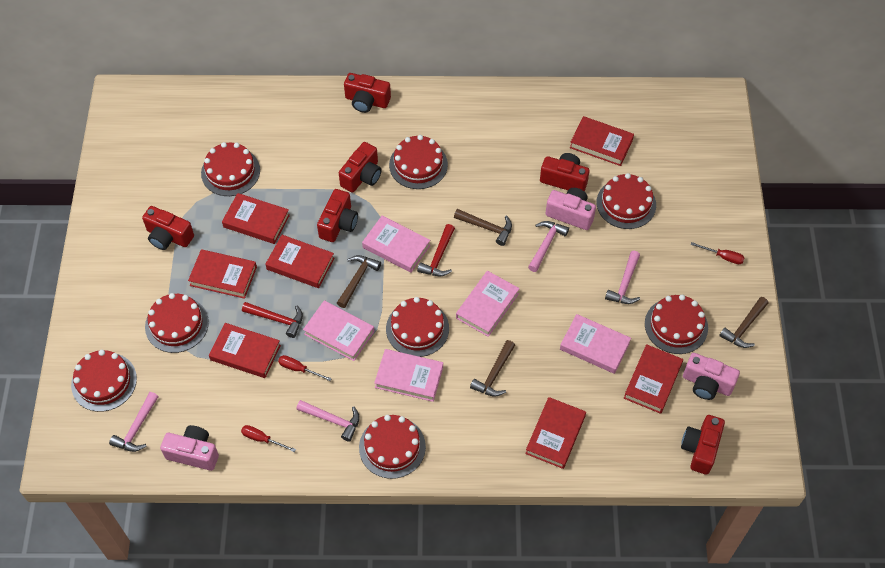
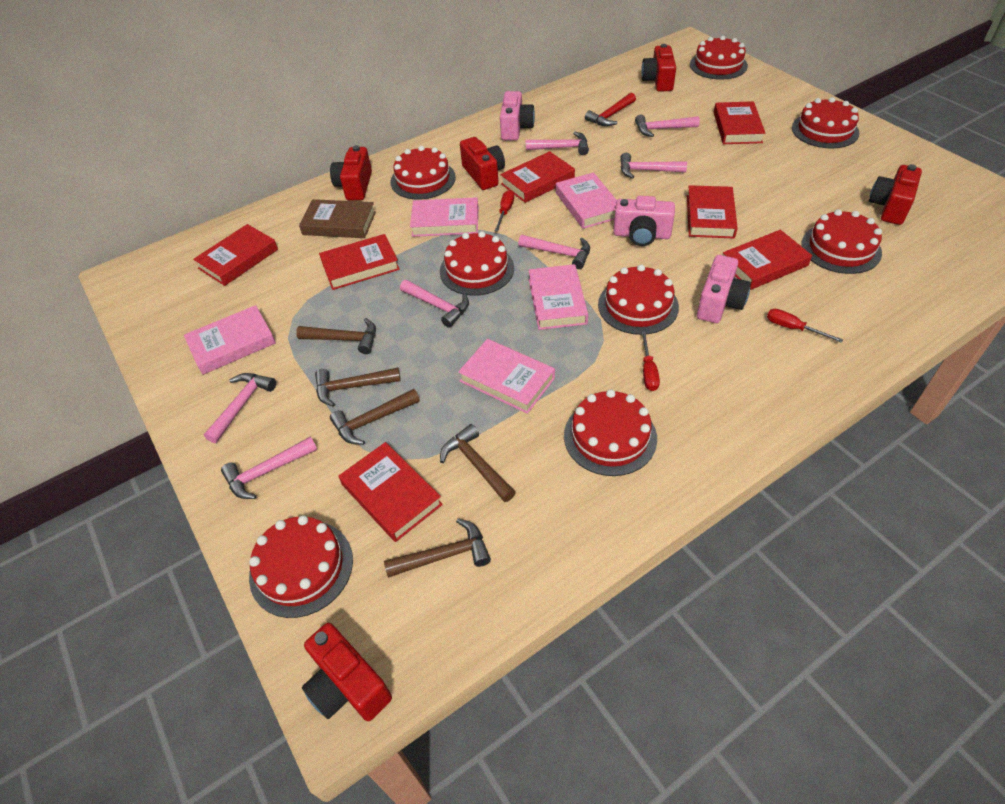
brown book: 0 -> 1
brown hammer: 4 -> 5
pink hammer: 4 -> 7
red camera: 6 -> 5
red hammer: 2 -> 1

